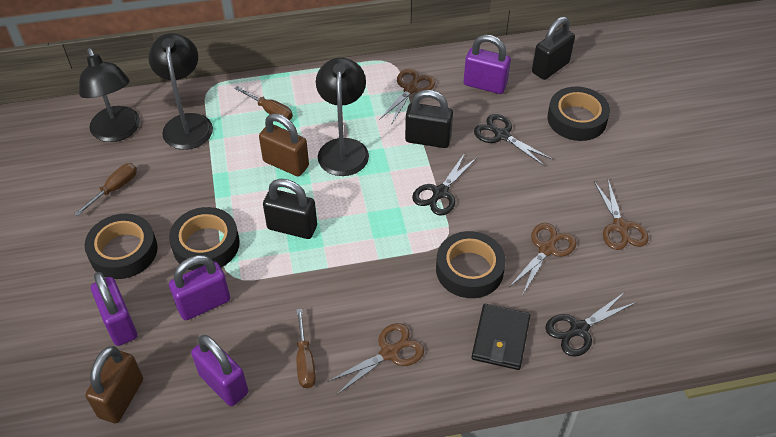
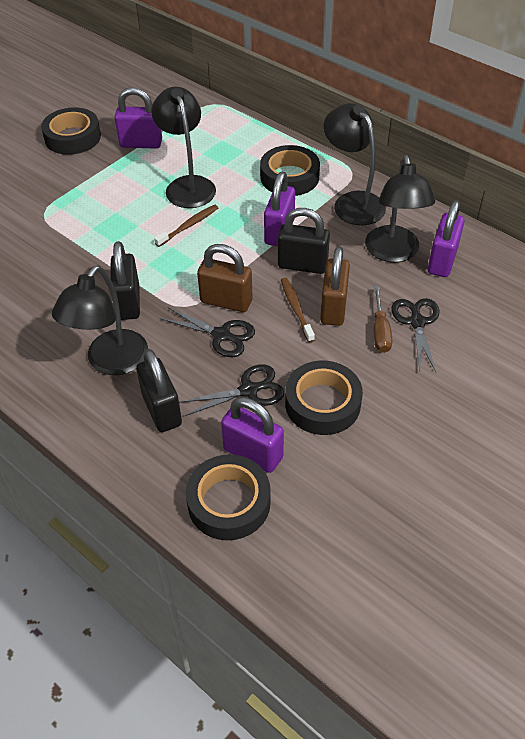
black lamp: 3 -> 4
black wallet: 1 -> 0
brown scissors: 4 -> 0
brown screwdriver: 3 -> 1
brown toothbrush: 0 -> 2

